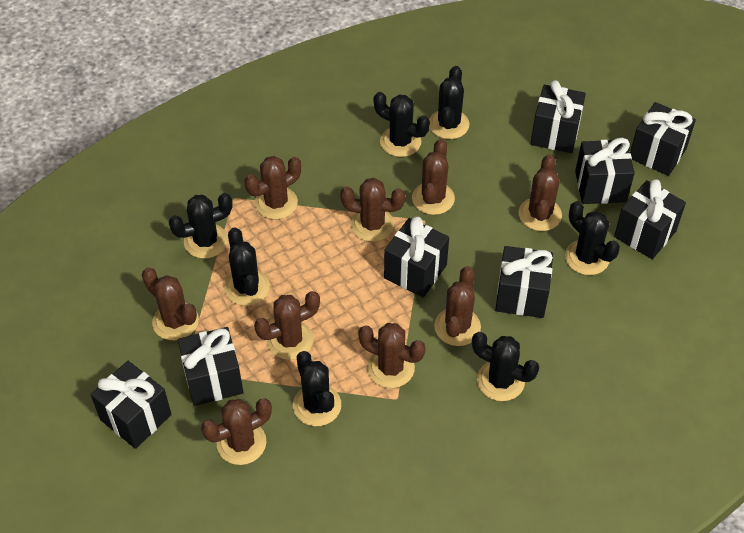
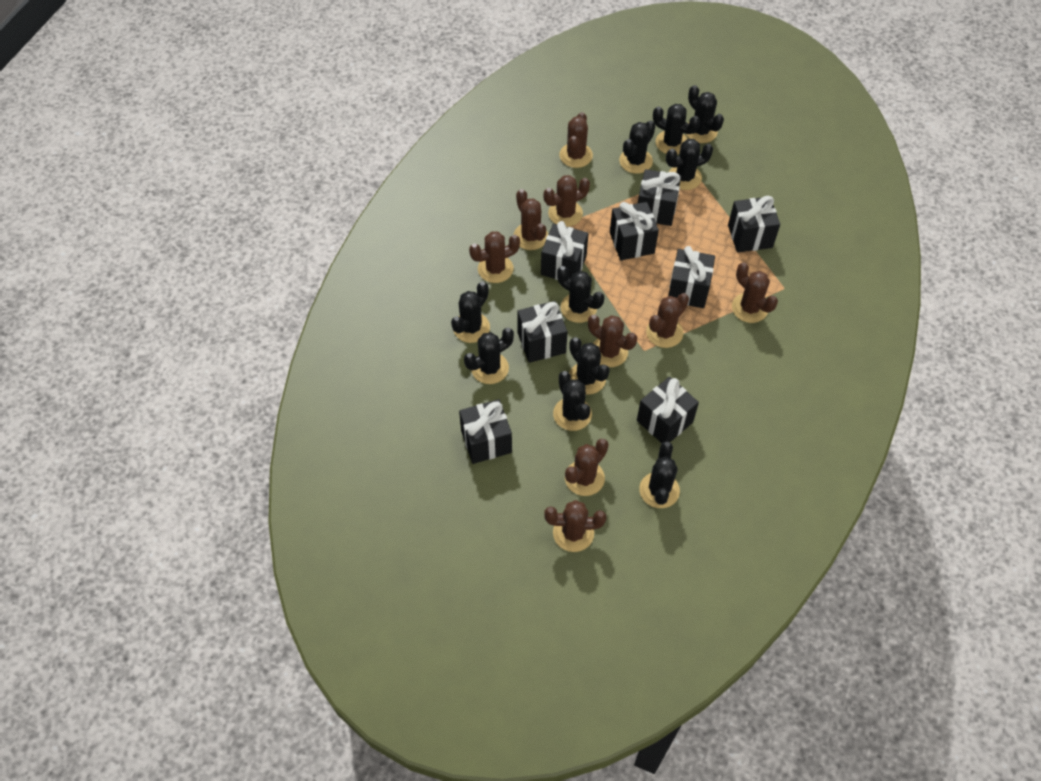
black cactus: 7 -> 10

